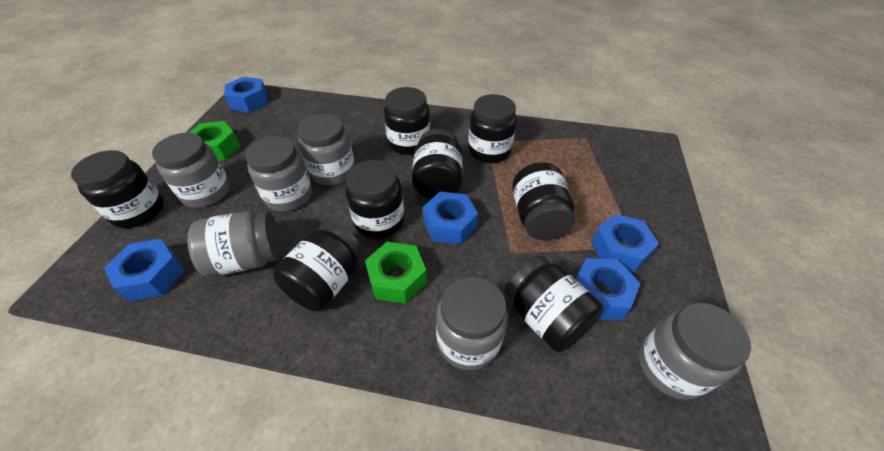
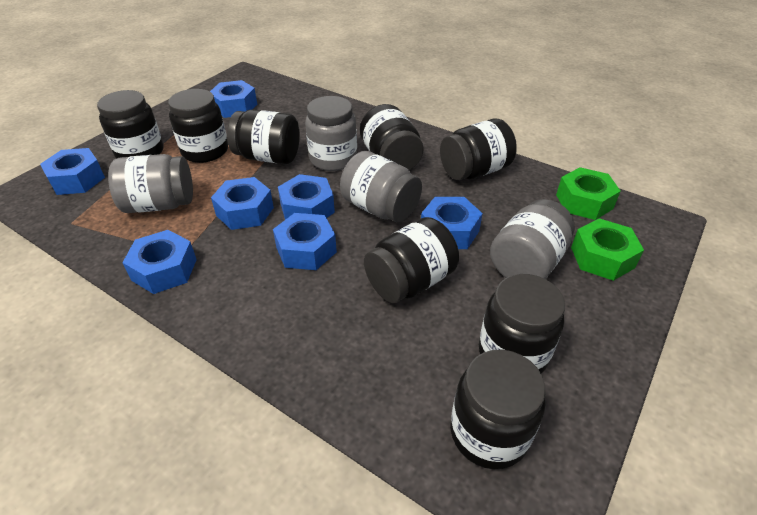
blue nut: 5 -> 7
grey jar: 6 -> 4

